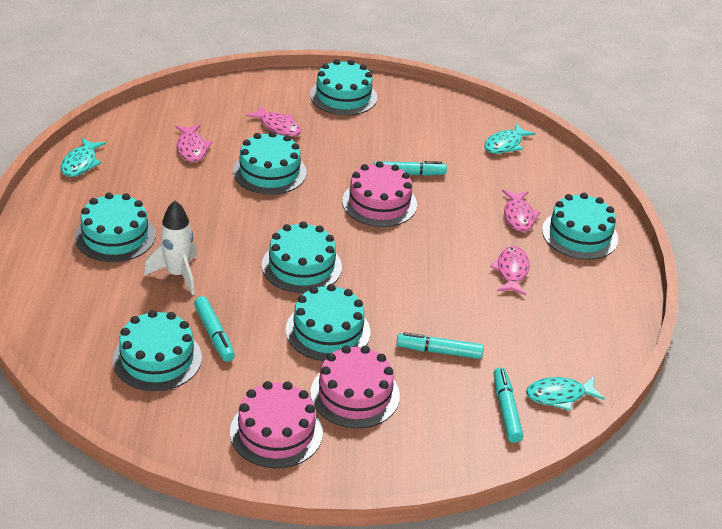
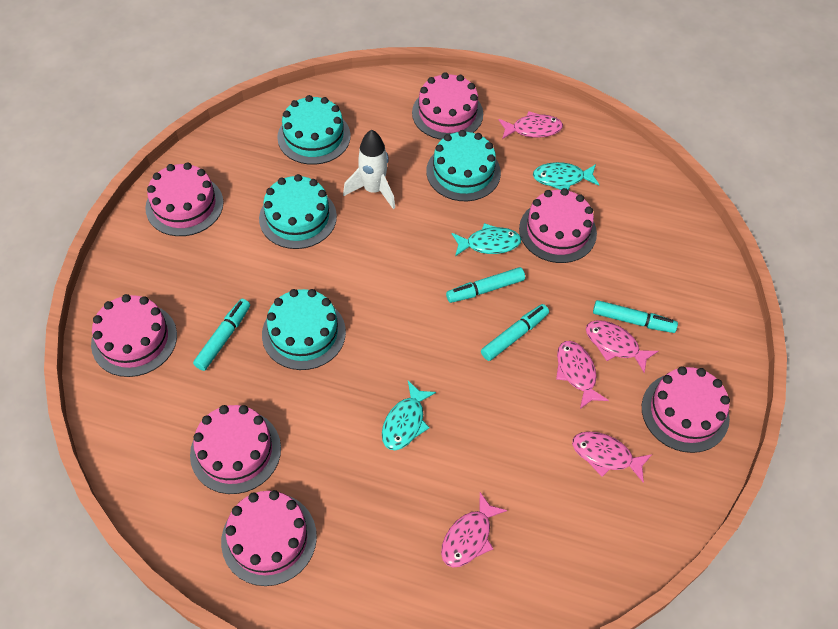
pink cake: 3 -> 7
pink fish: 4 -> 5
turquoise cake: 7 -> 4

